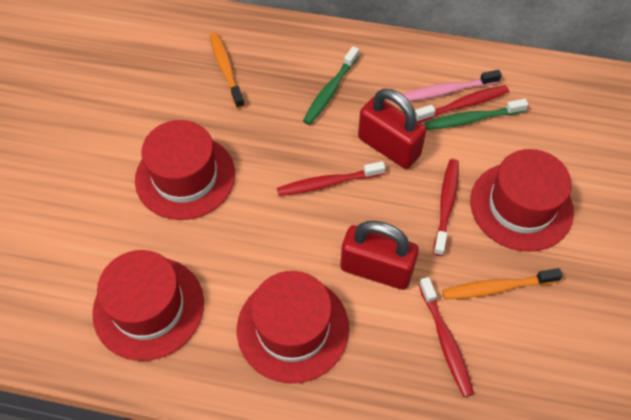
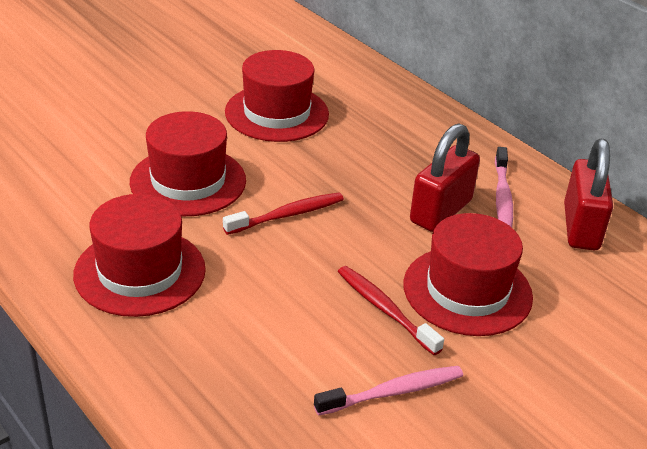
green toothbrush: 2 -> 0
orange toothbrush: 2 -> 0
pink toothbrush: 1 -> 2
red toothbrush: 4 -> 2

